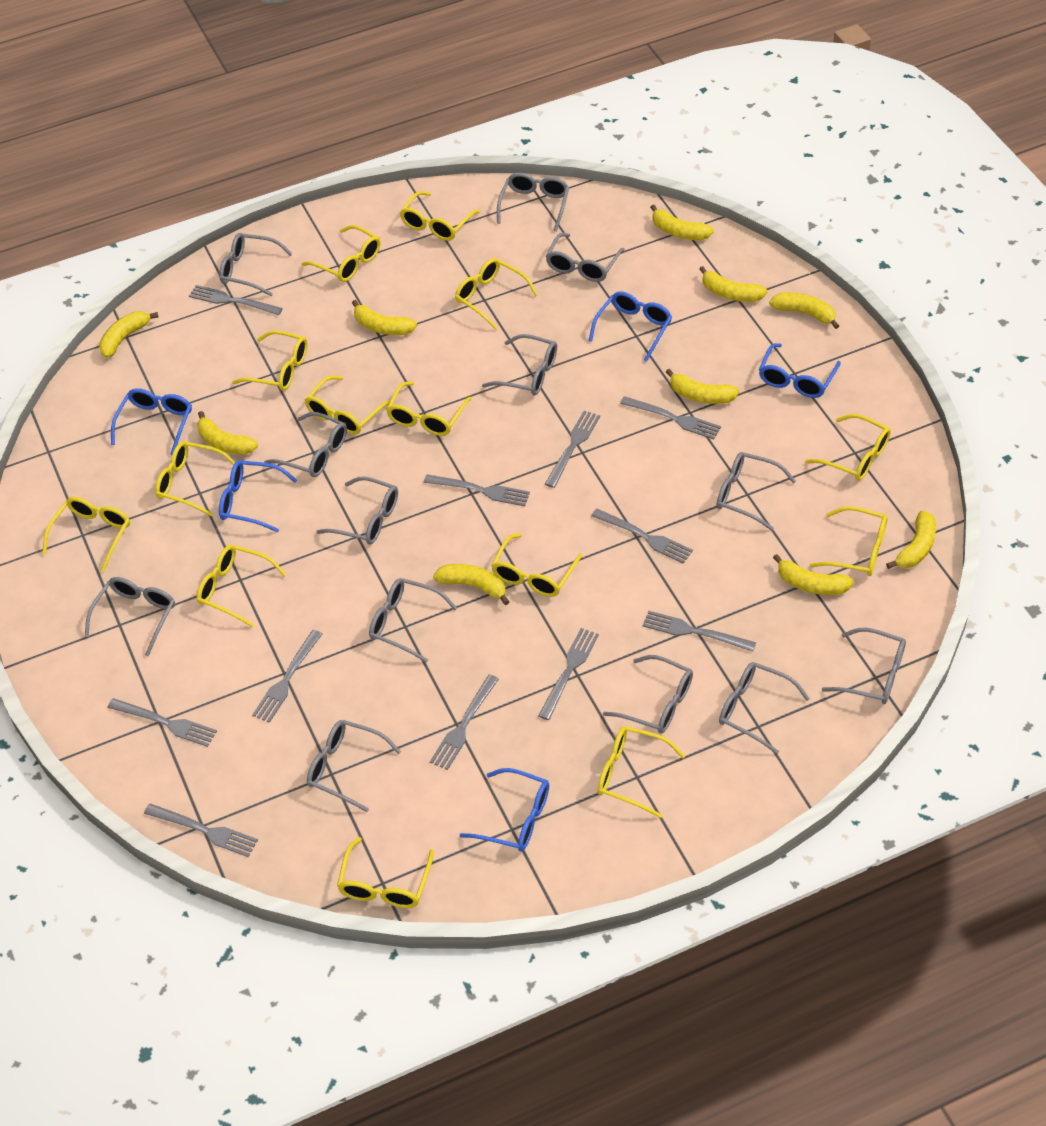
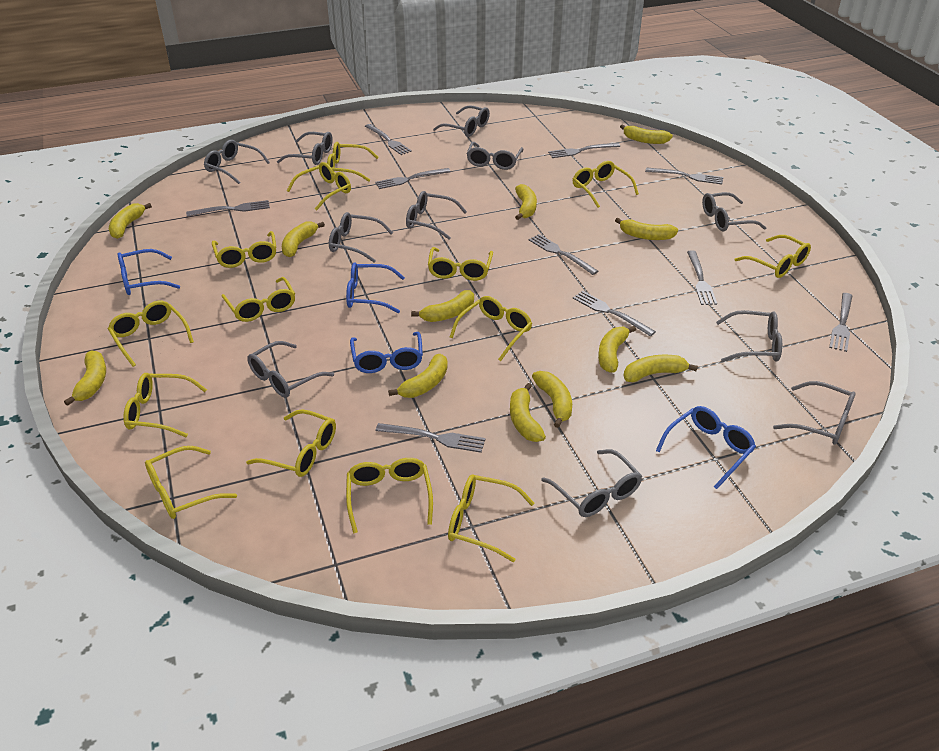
blue glasses: 5 -> 4
grey fork: 11 -> 10
grey glasses: 13 -> 11
yellow banana: 10 -> 12

